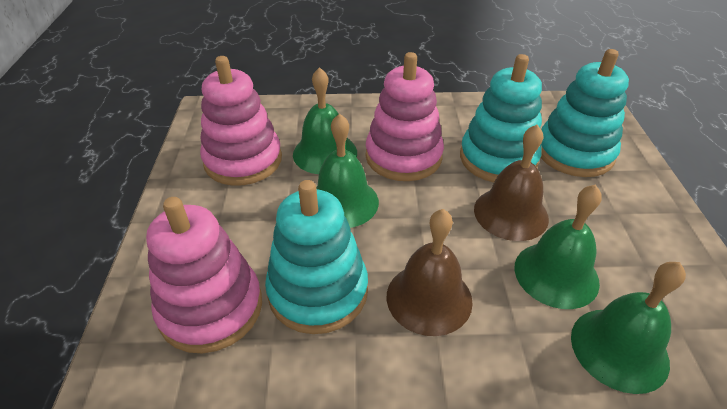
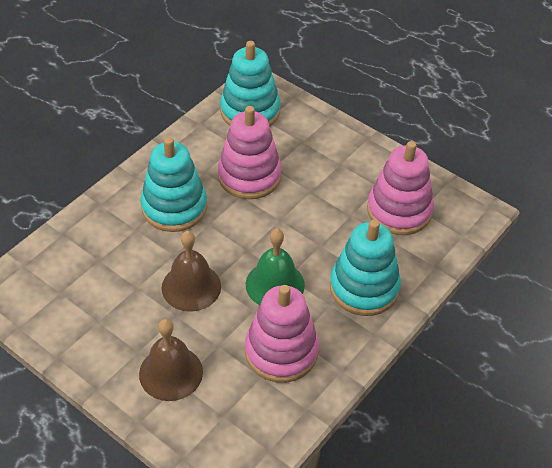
green bell: 4 -> 1

